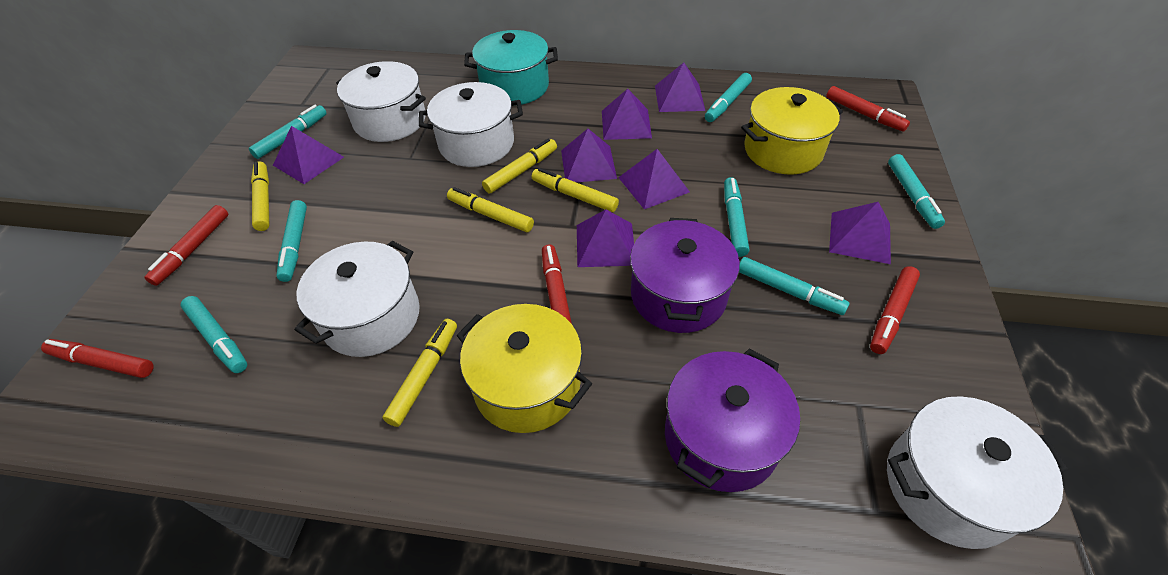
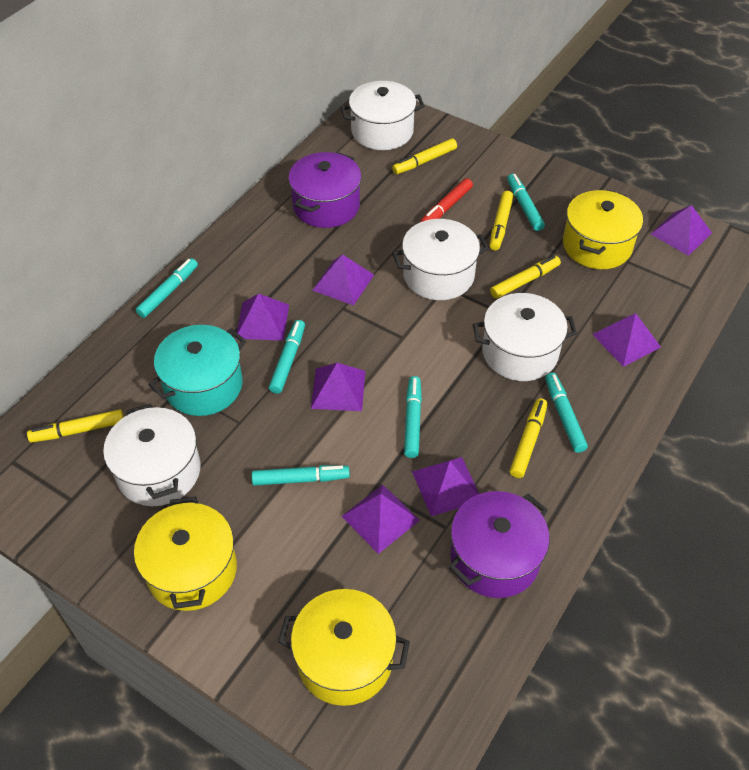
red marker: 5 -> 1
turquoise marker: 7 -> 6
yellow pot: 2 -> 3

